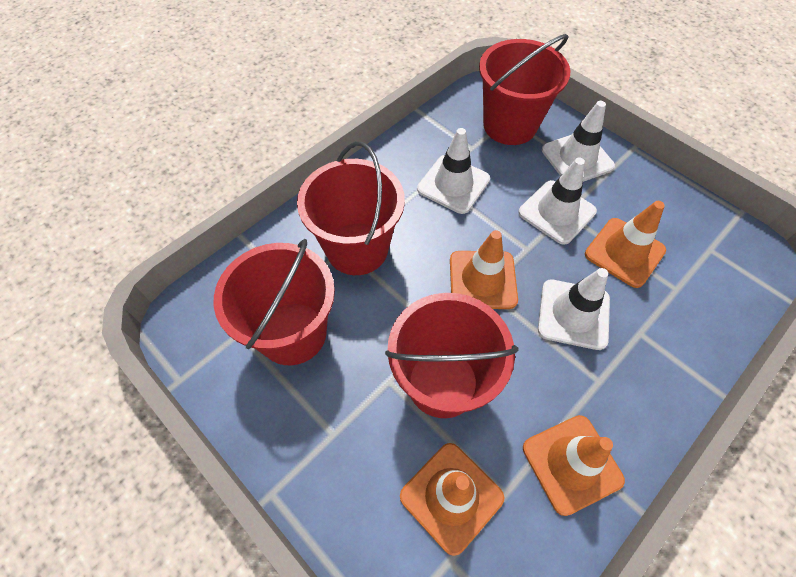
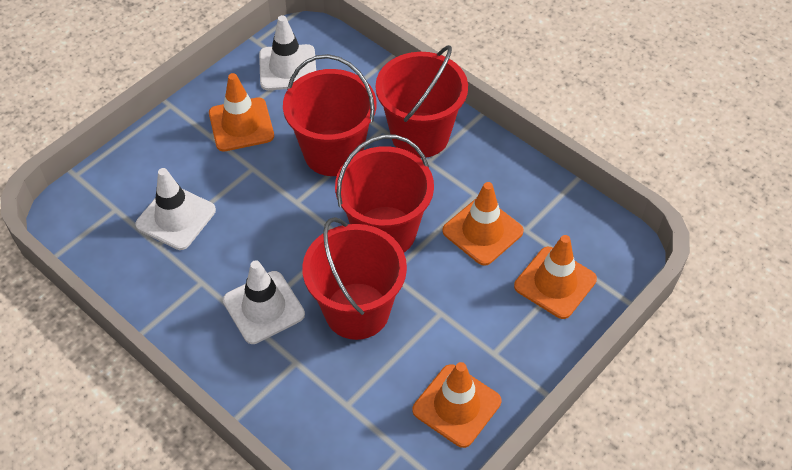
white traffic cone: 4 -> 3

